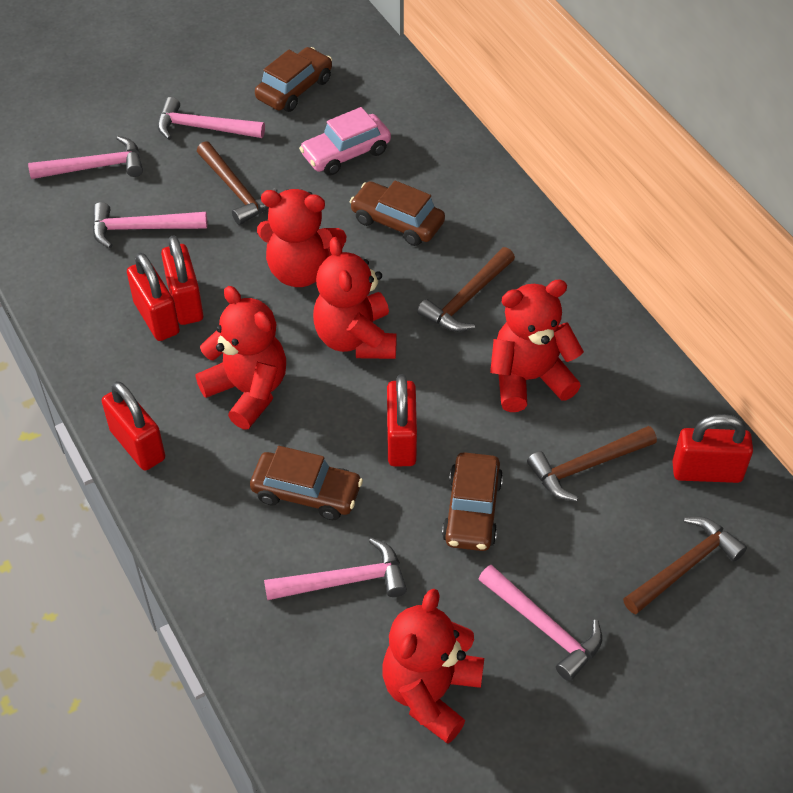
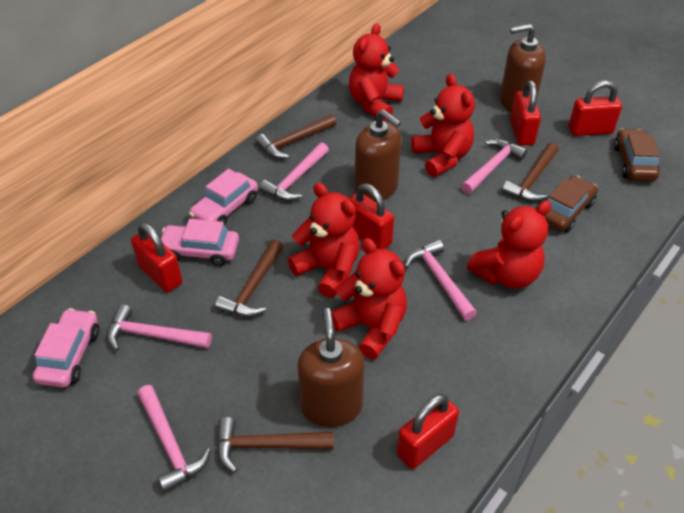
brown car: 4 -> 2
brown soap dispenser: 0 -> 3
pink car: 1 -> 3

